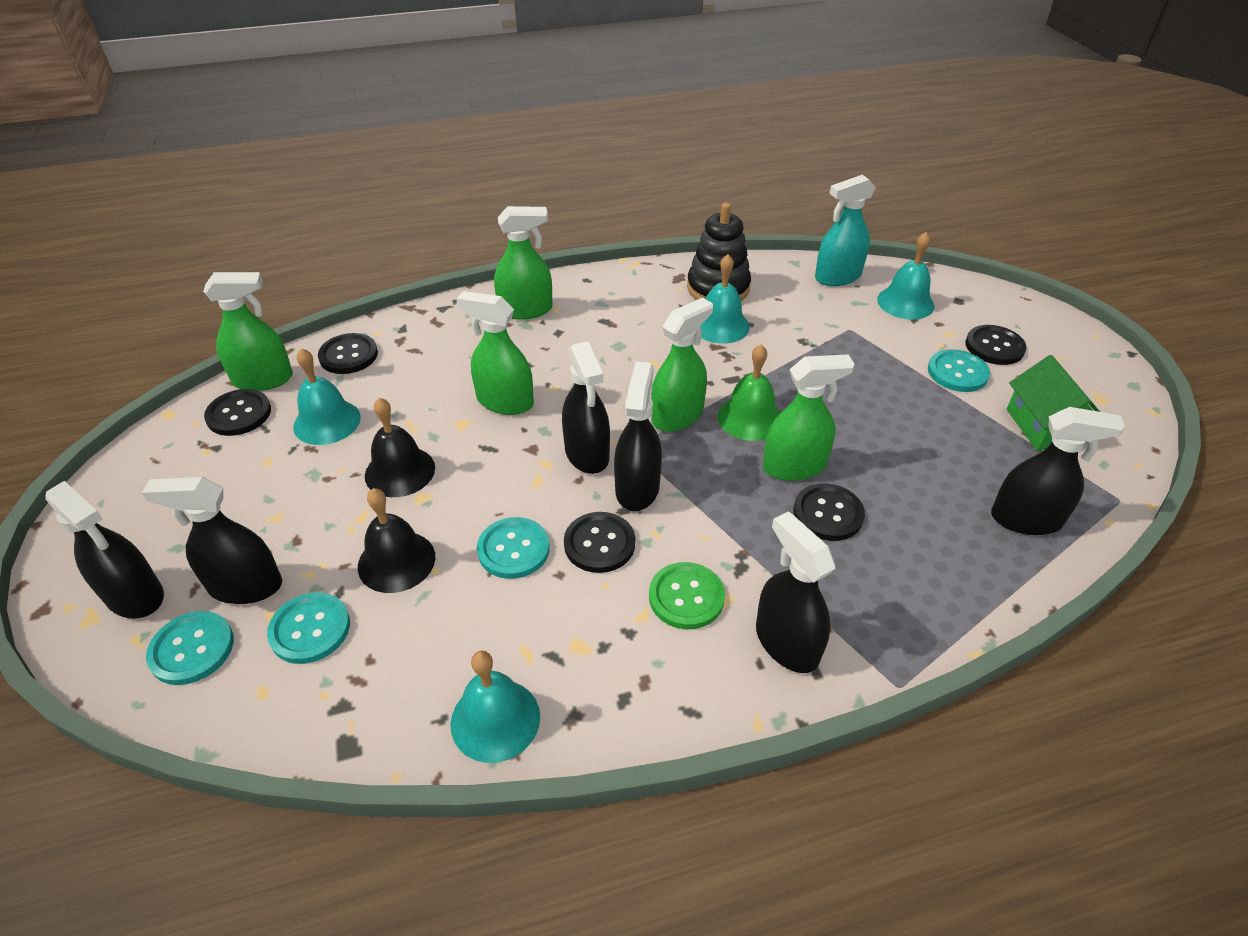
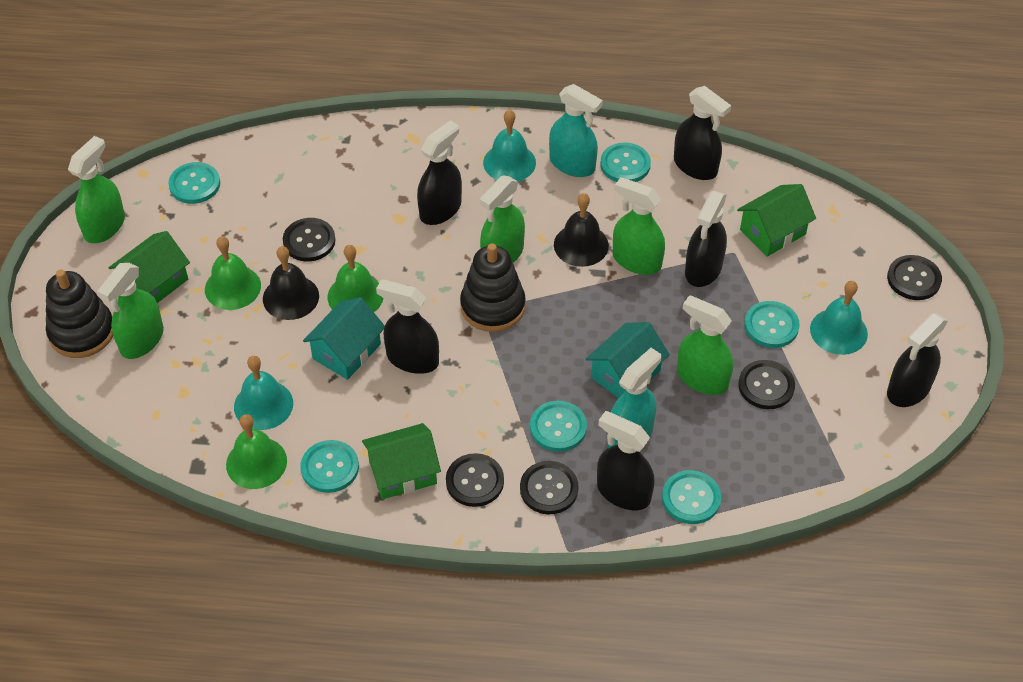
black stacking toy: 1 -> 2
green bell: 1 -> 3
green button: 1 -> 0
green house: 1 -> 3
turquoise bell: 4 -> 3
turquoise button: 4 -> 6
turquoise house: 0 -> 2
turquoise spray bottle: 1 -> 2

